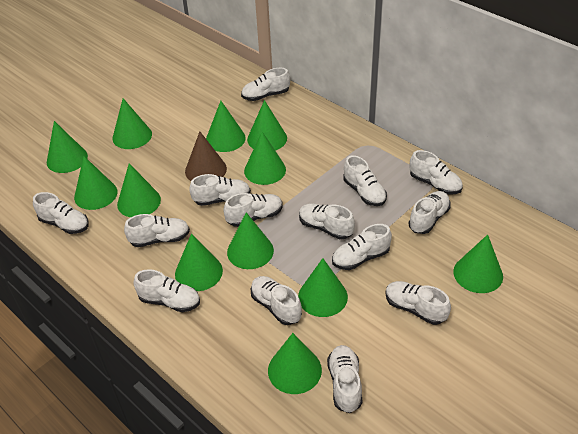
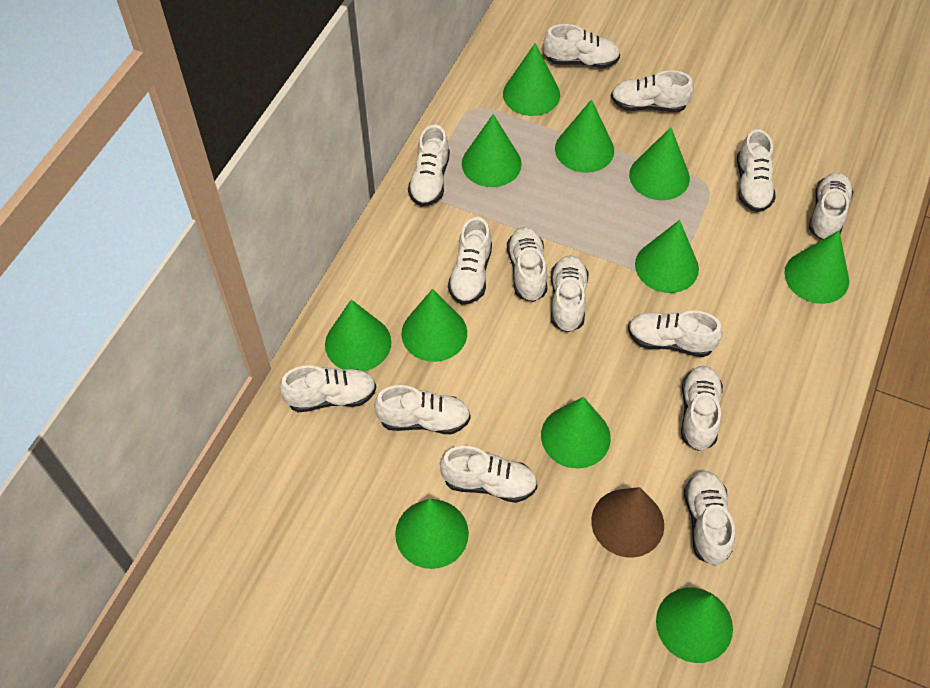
green cone: 12 -> 11

